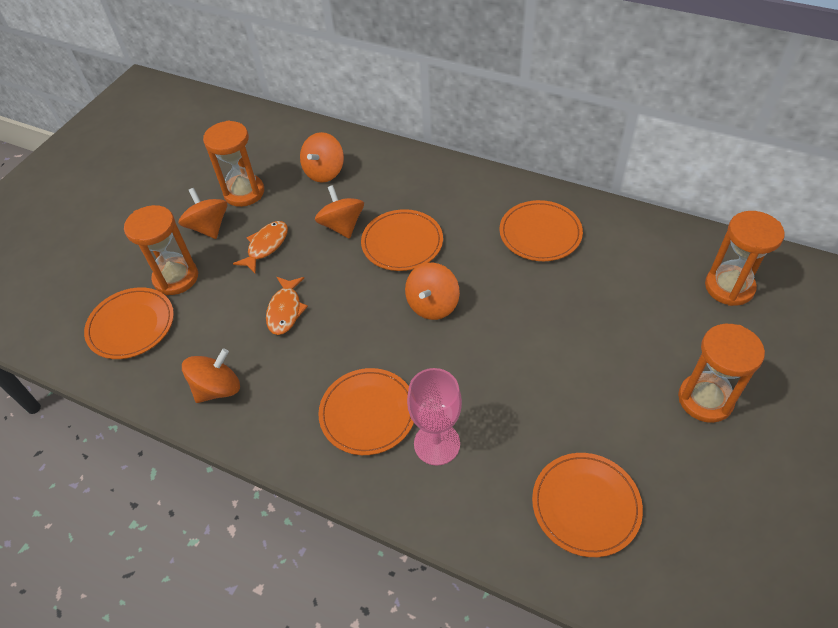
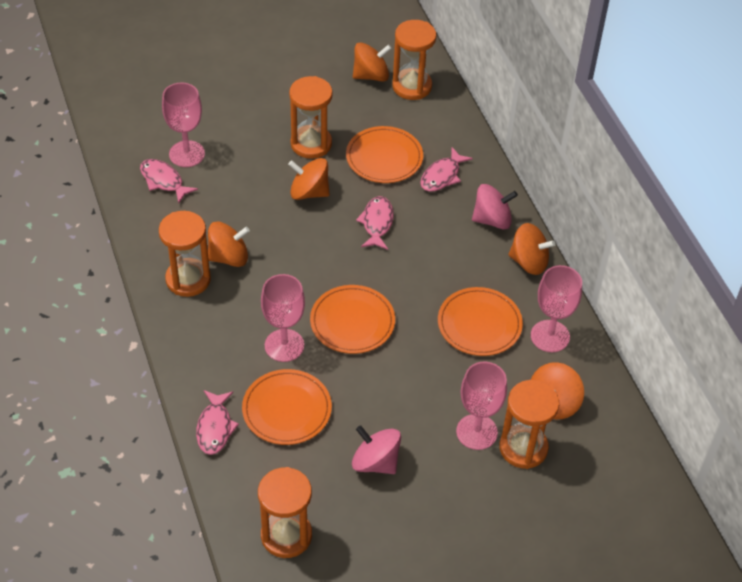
orange fish: 2 -> 0
orange hourglass: 4 -> 5
orange plate: 5 -> 4
pink fish: 0 -> 4
pink goblet: 1 -> 4
pink spinning top: 0 -> 2

